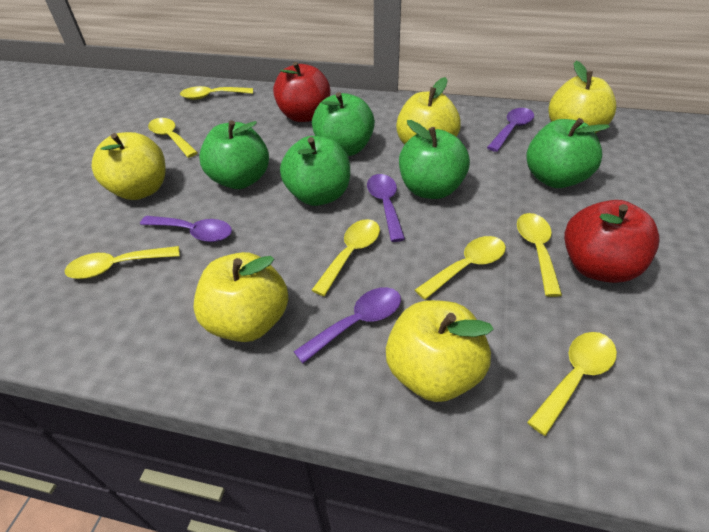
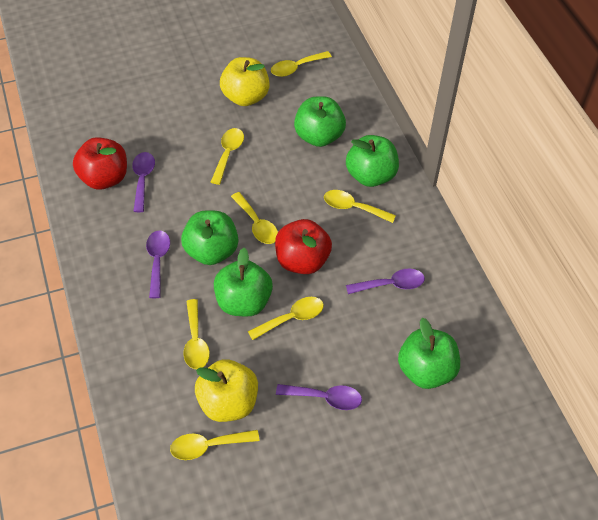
yellow apple: 5 -> 2

